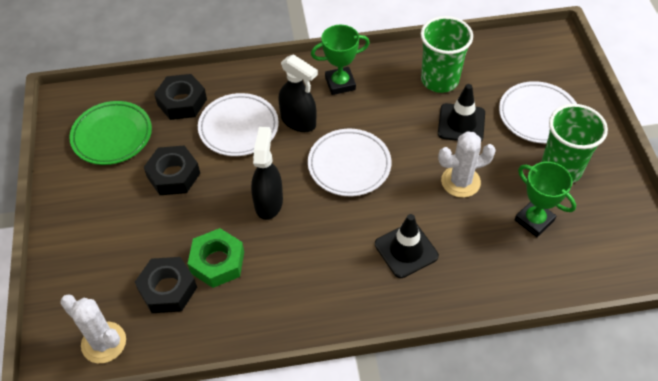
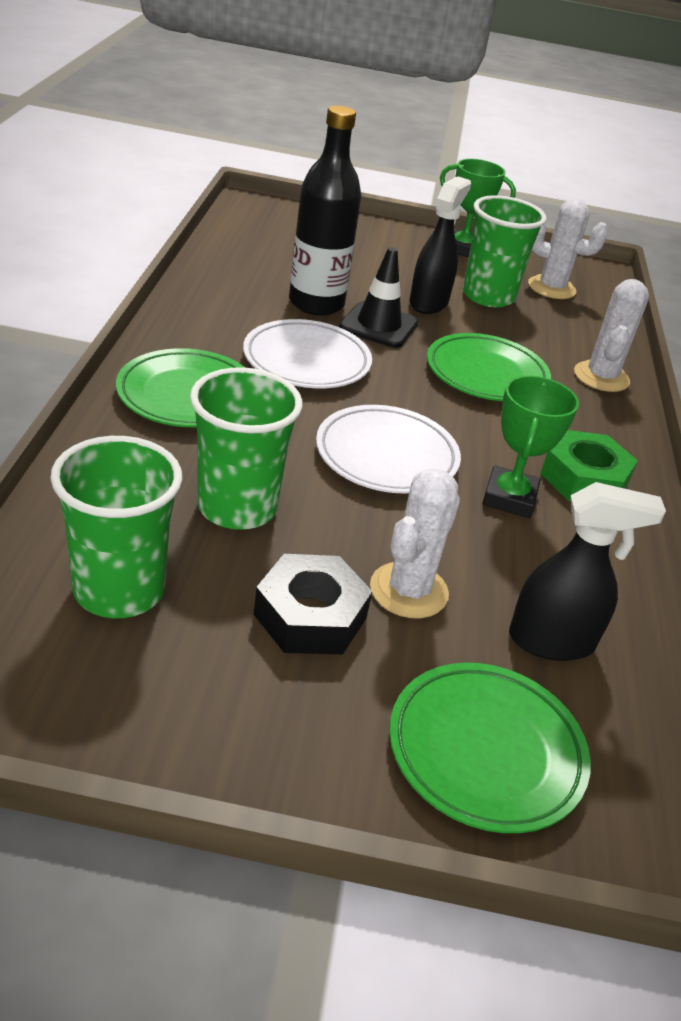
black bottle: 0 -> 1
black nut: 3 -> 1
black traffic cone: 2 -> 1
green cup: 2 -> 3
green plate: 1 -> 3
white cactus: 2 -> 3
white plate: 3 -> 2

